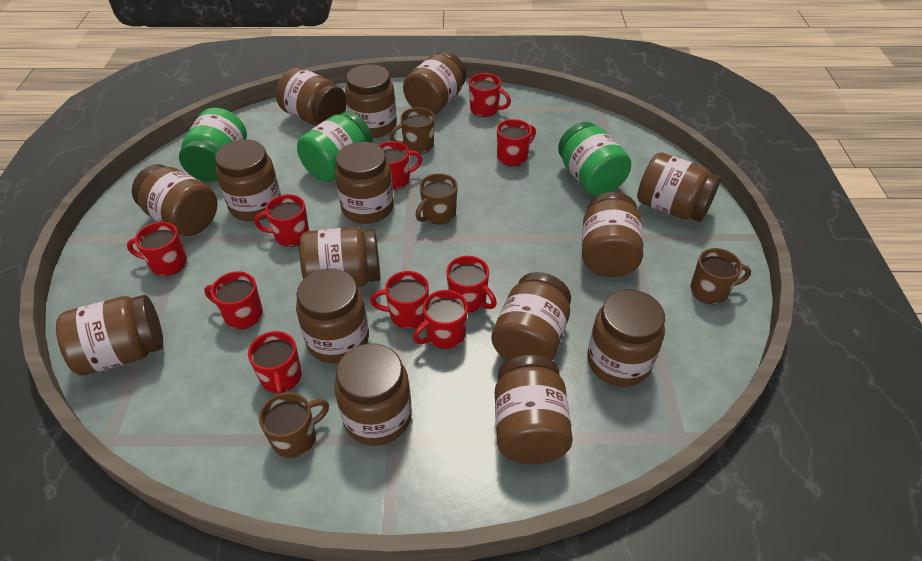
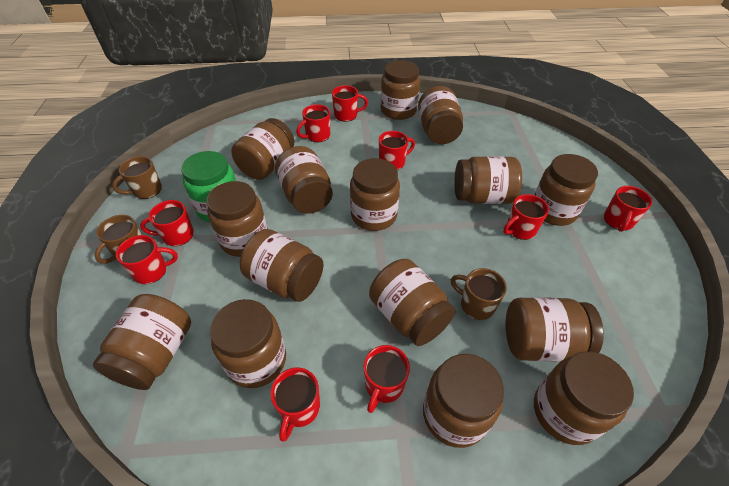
brown mug: 4 -> 3
green jar: 3 -> 1
red mug: 10 -> 9

